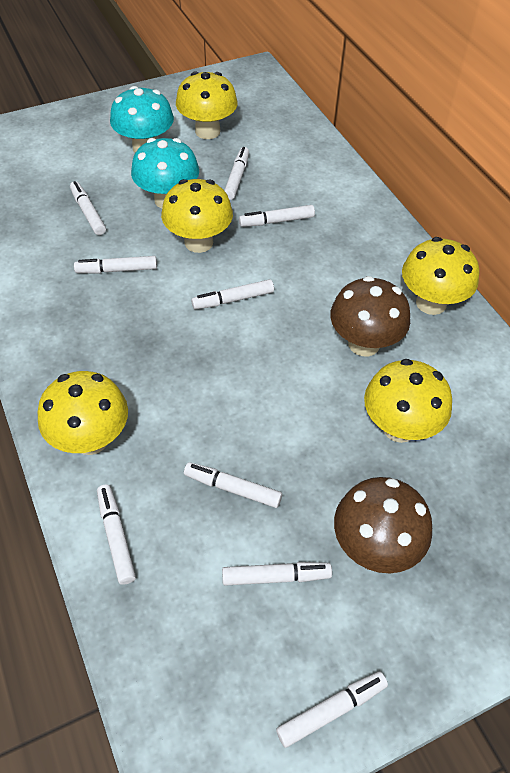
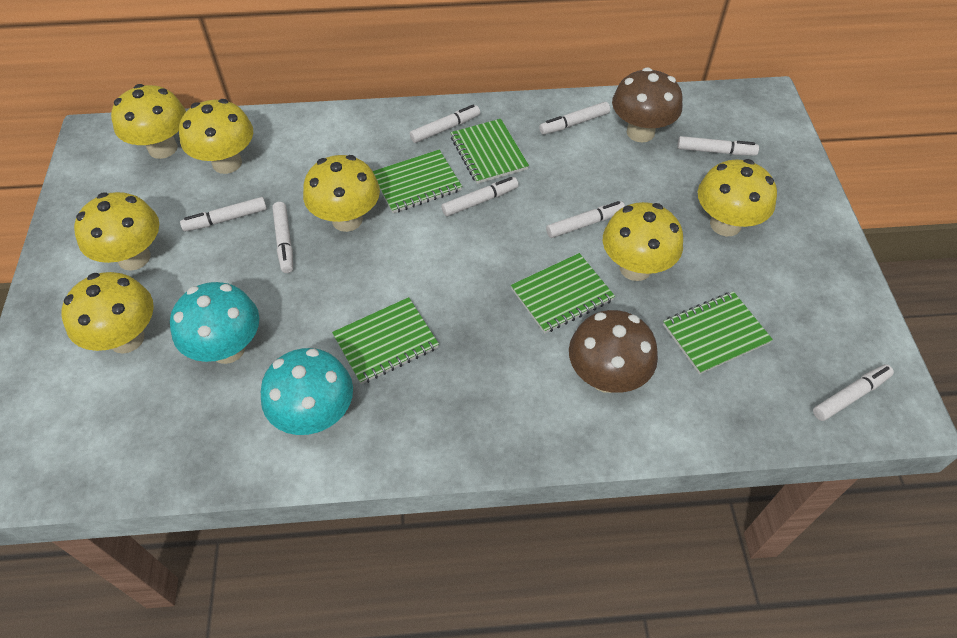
green notebook: 0 -> 5
white marker: 9 -> 8
yellow mushroom: 5 -> 7

